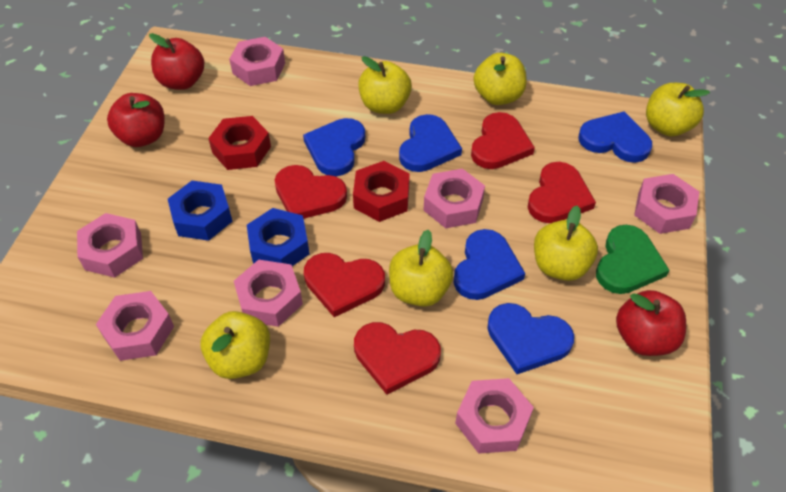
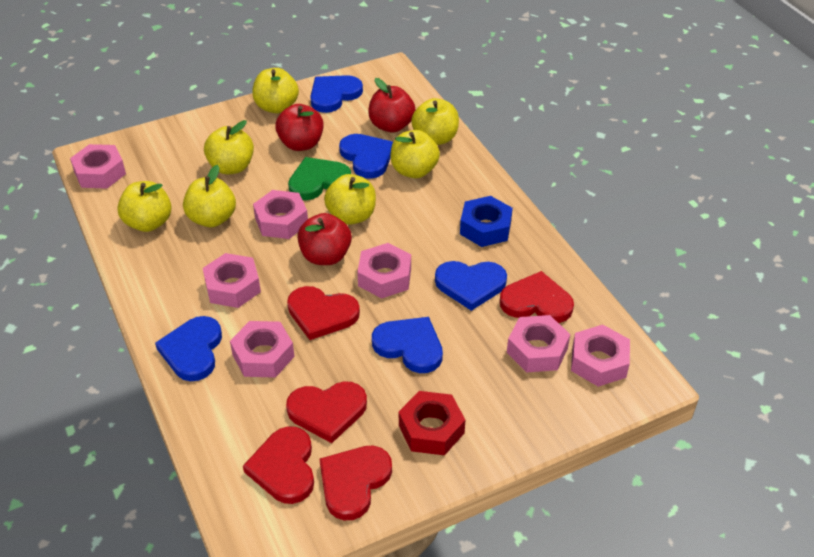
blue nut: 2 -> 1
red nut: 2 -> 1
yellow apple: 6 -> 7

